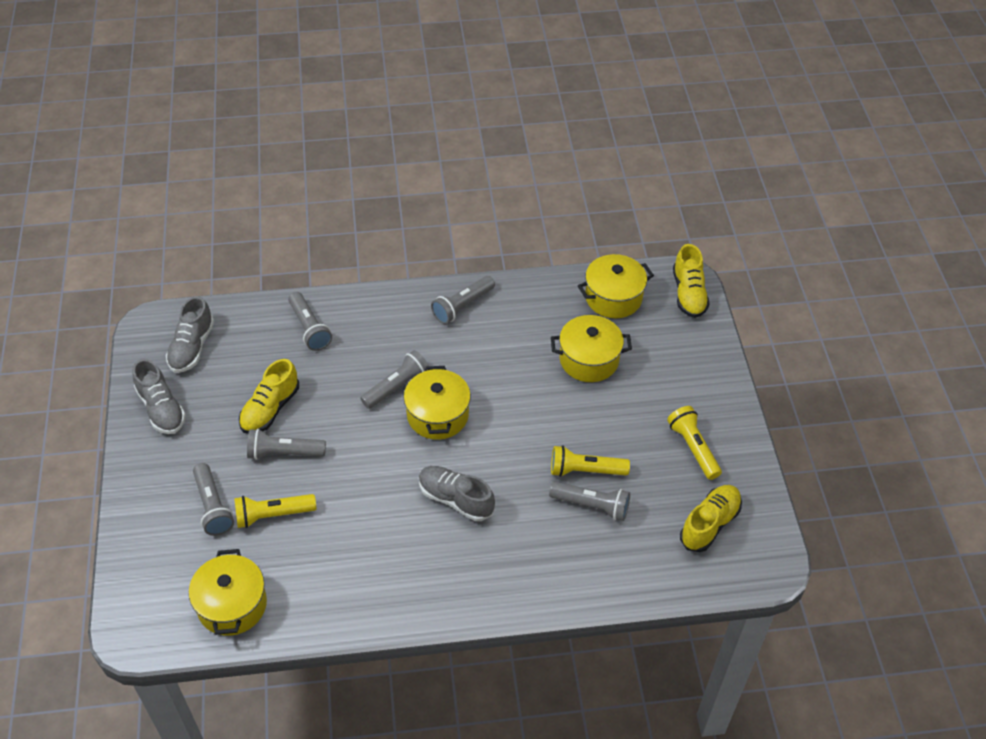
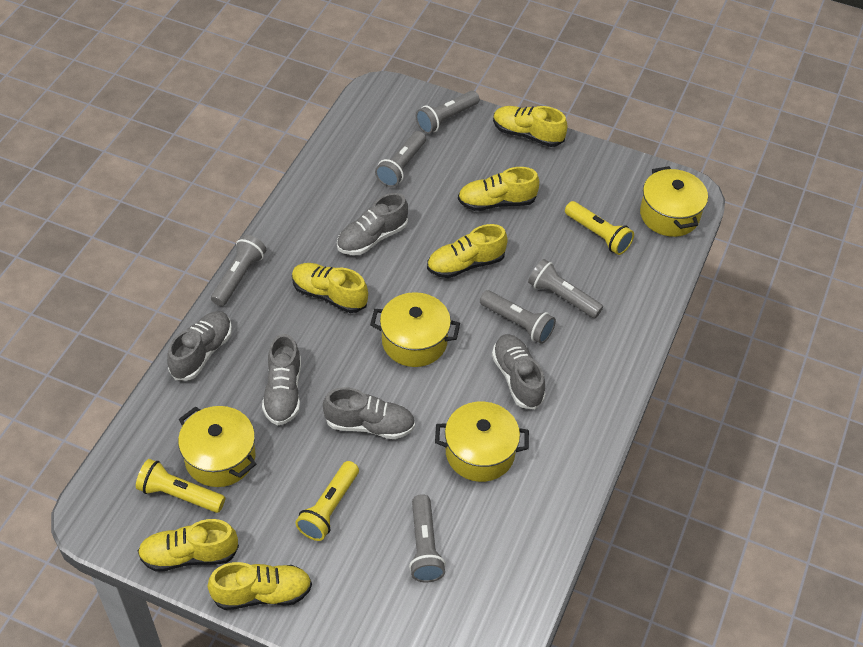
grey shoe: 3 -> 5
yellow shoe: 3 -> 6

